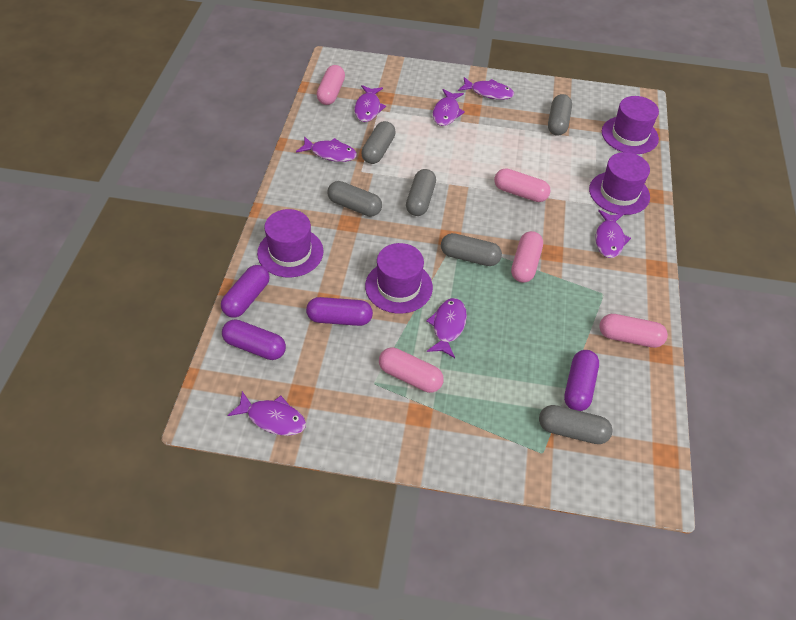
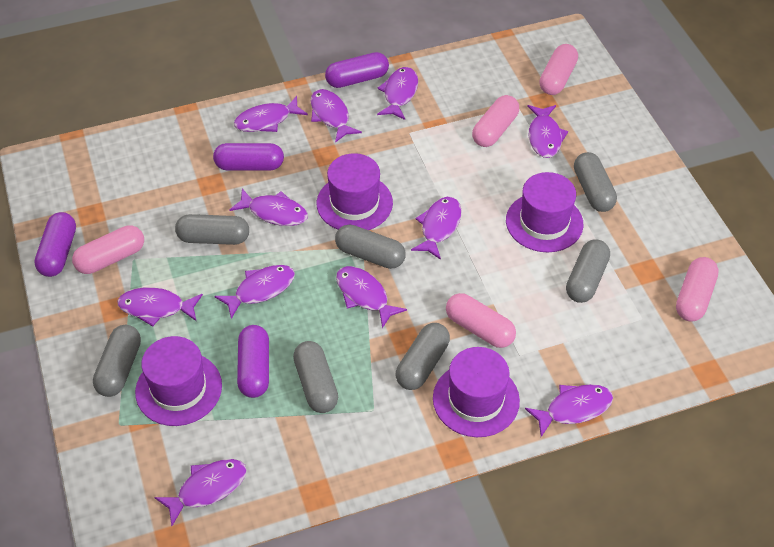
grey capsule: 6 -> 7
purple fish: 7 -> 11

